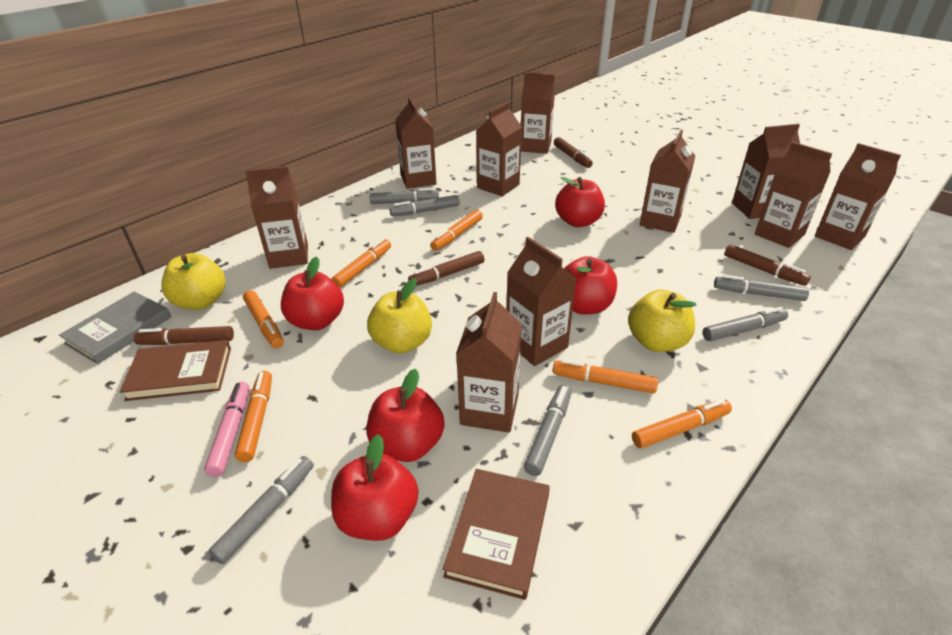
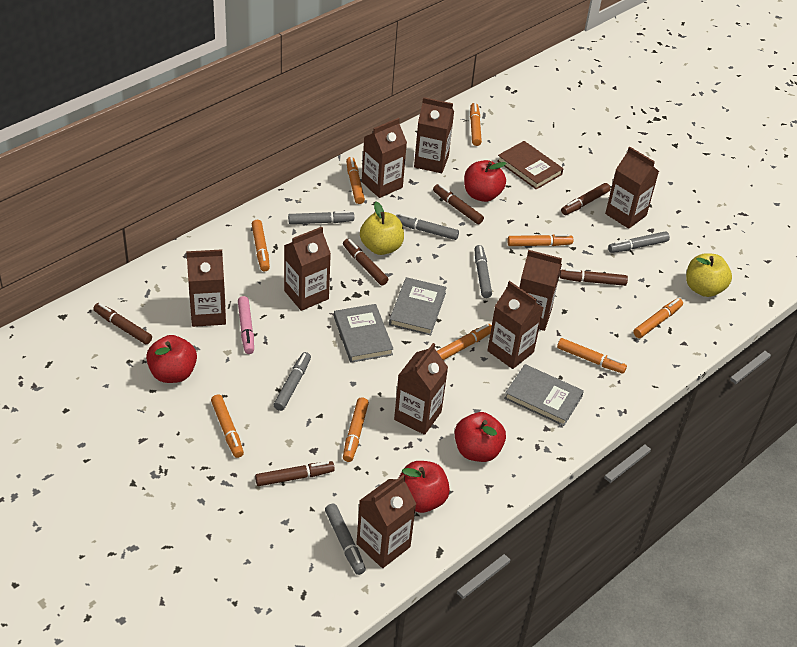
brown book: 2 -> 1
brown carton: 10 -> 9
brown marker: 4 -> 6
grey book: 1 -> 3
orange marker: 6 -> 9
red apple: 5 -> 4
yellow apple: 3 -> 2

